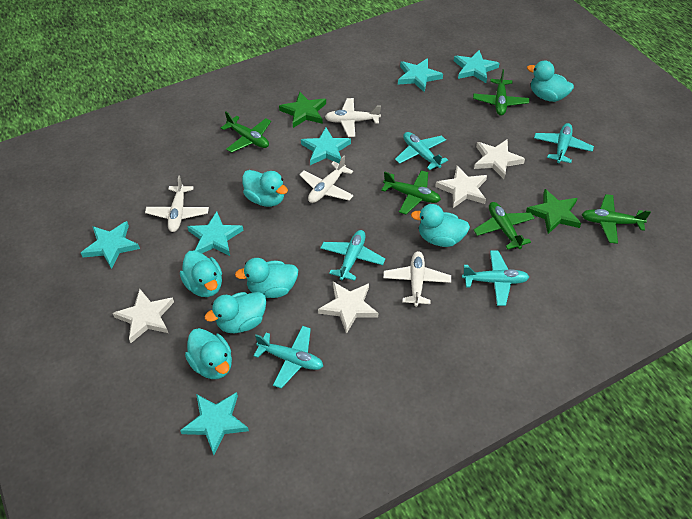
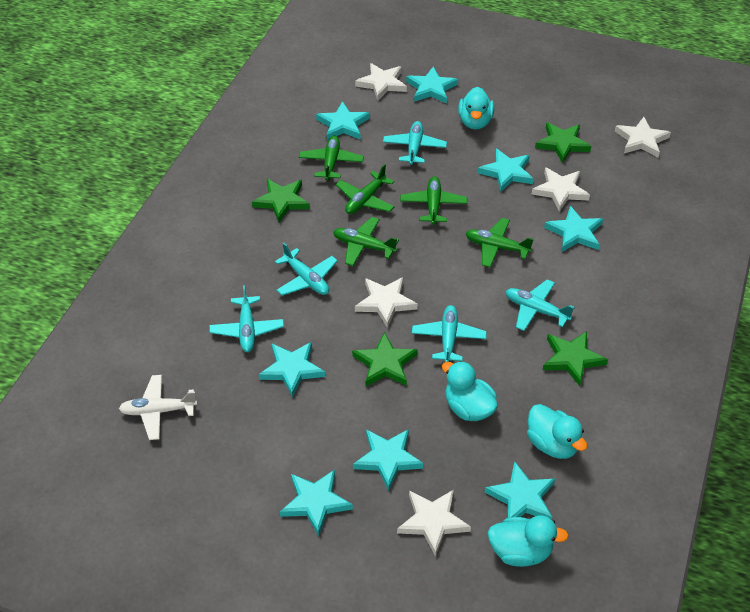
green star: 2 -> 4
turquoise duck: 7 -> 4
turquoise star: 6 -> 8
white plane: 4 -> 1
white star: 4 -> 5

